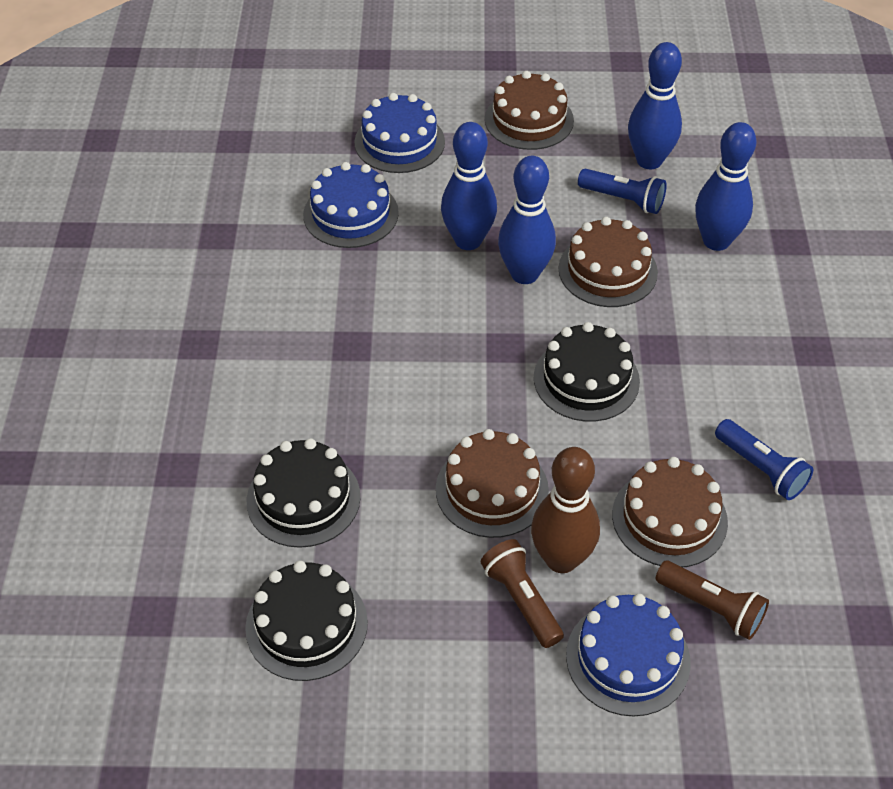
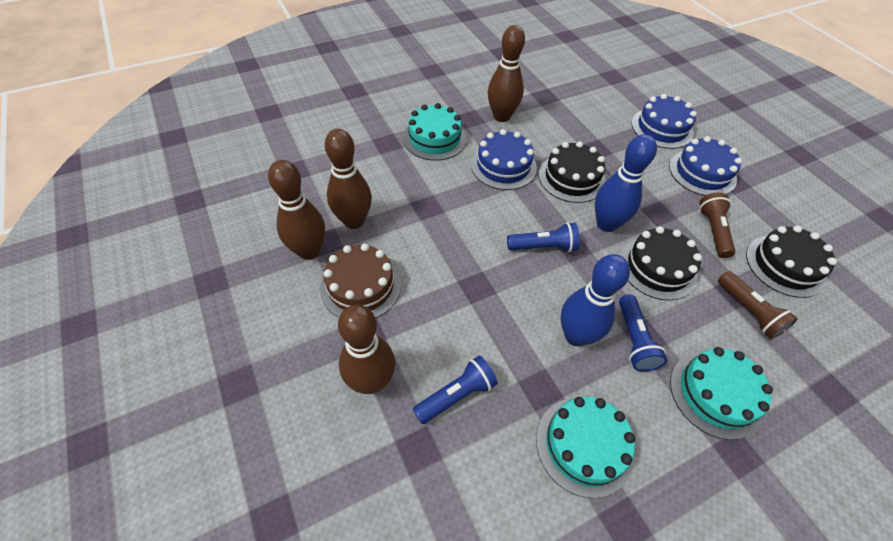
blue bowling pin: 4 -> 2
blue flashlight: 2 -> 3
brown bowling pin: 1 -> 4
brown cake: 4 -> 1
turquoise cake: 0 -> 3

